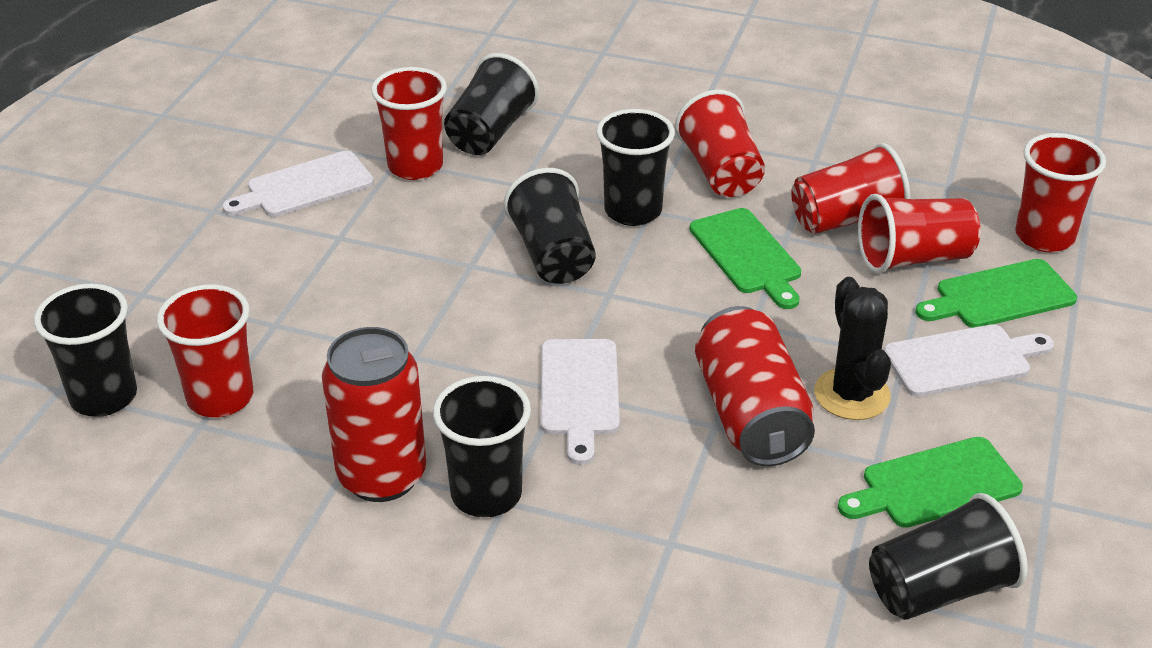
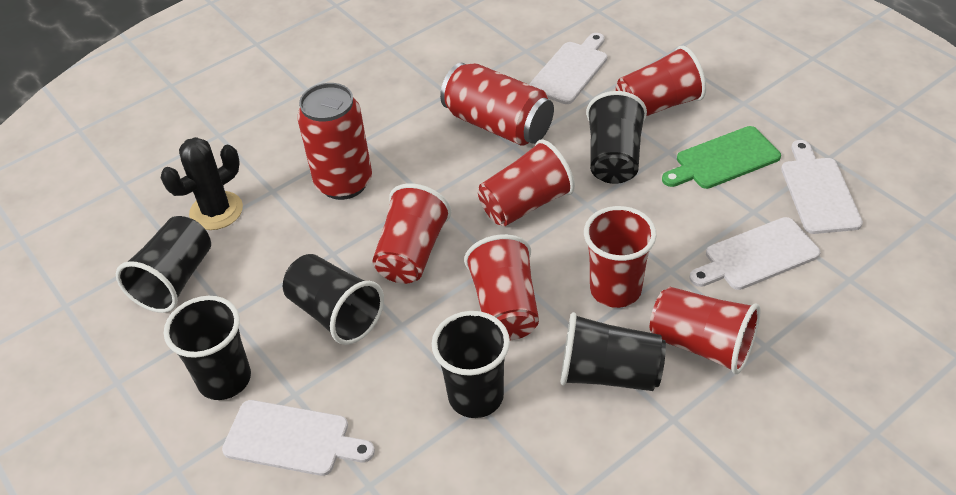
green cutting board: 3 -> 1
white cutting board: 3 -> 4

